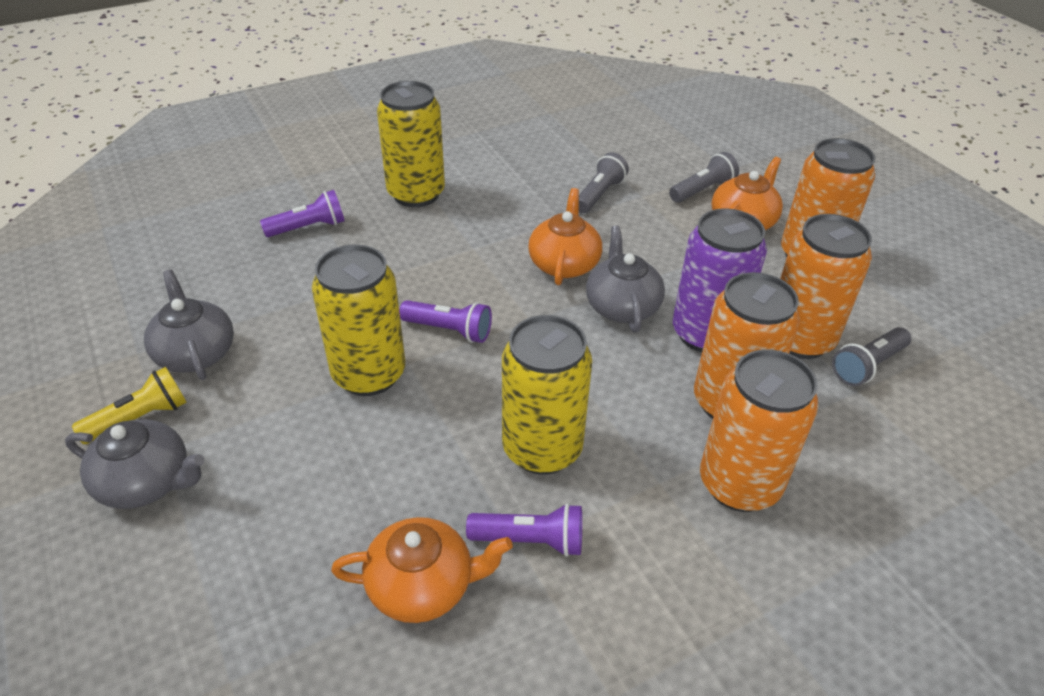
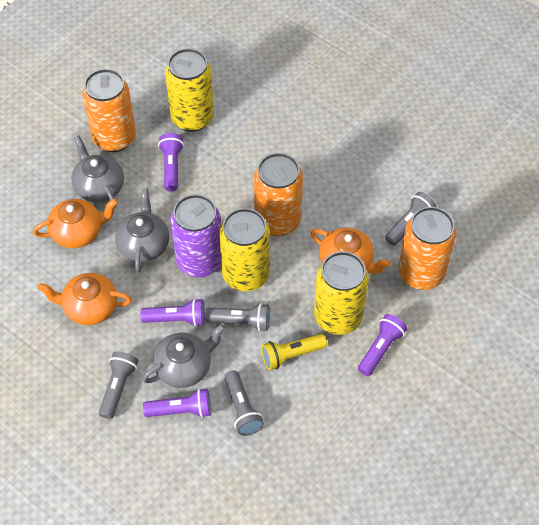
grey flashlight: 3 -> 4
orange can: 4 -> 3
purple flashlight: 3 -> 4

